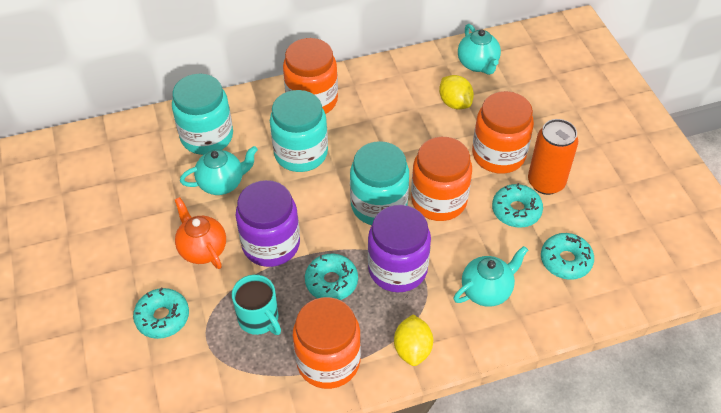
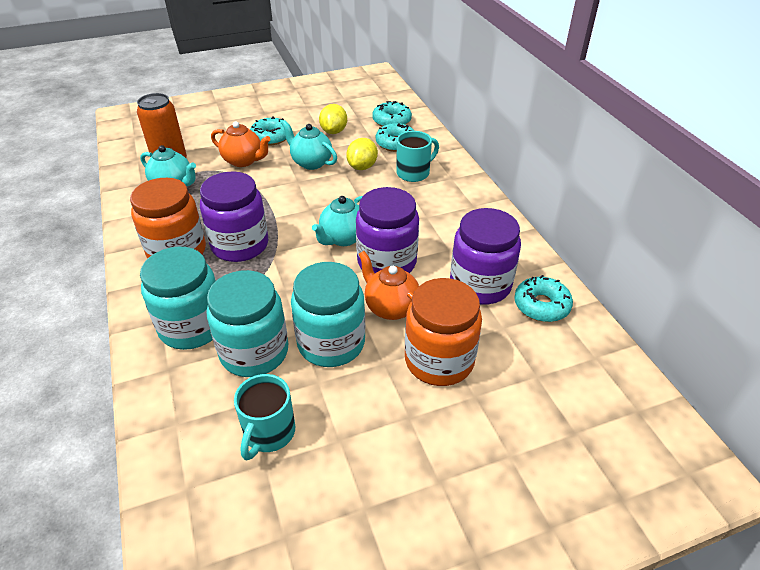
orange jar: 4 -> 2
orange teapot: 1 -> 2
purple jar: 2 -> 3
turquoise mug: 1 -> 2

